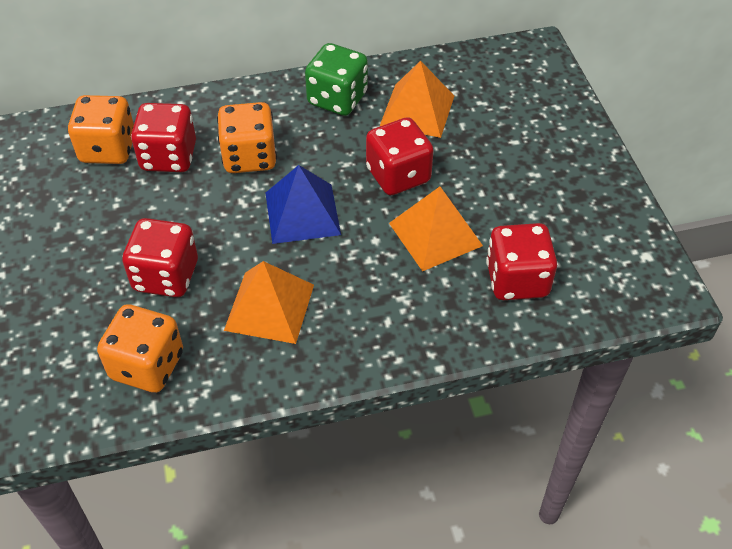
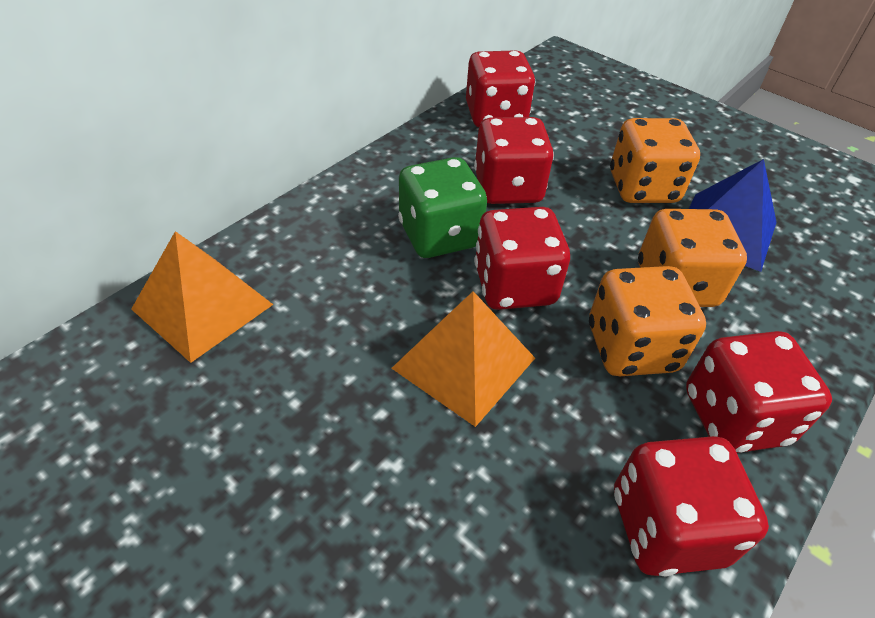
orange pyramid: 3 -> 2
red dice: 4 -> 5

